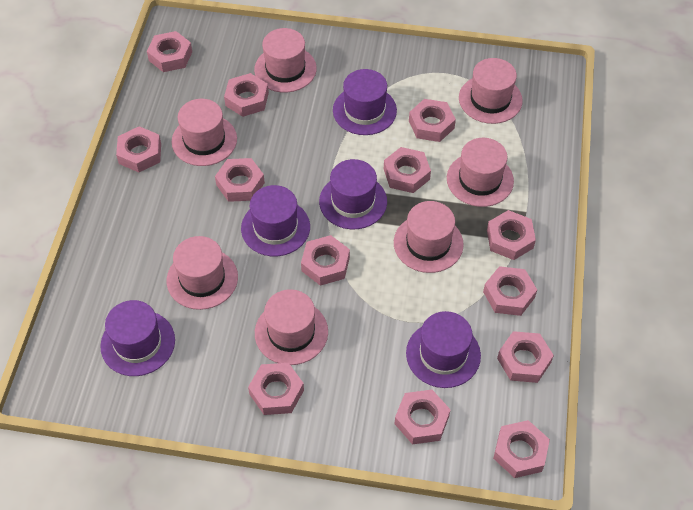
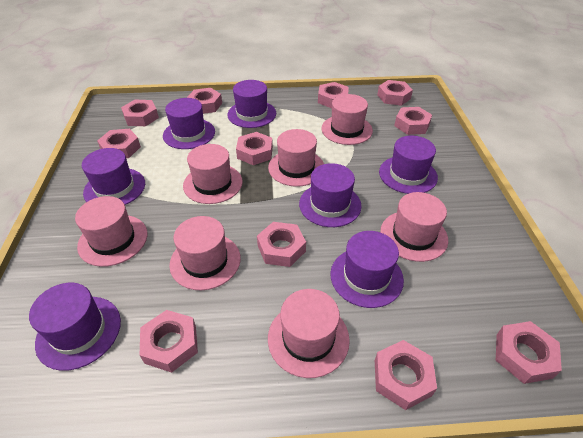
pink nut: 13 -> 11
purple hat: 5 -> 7

